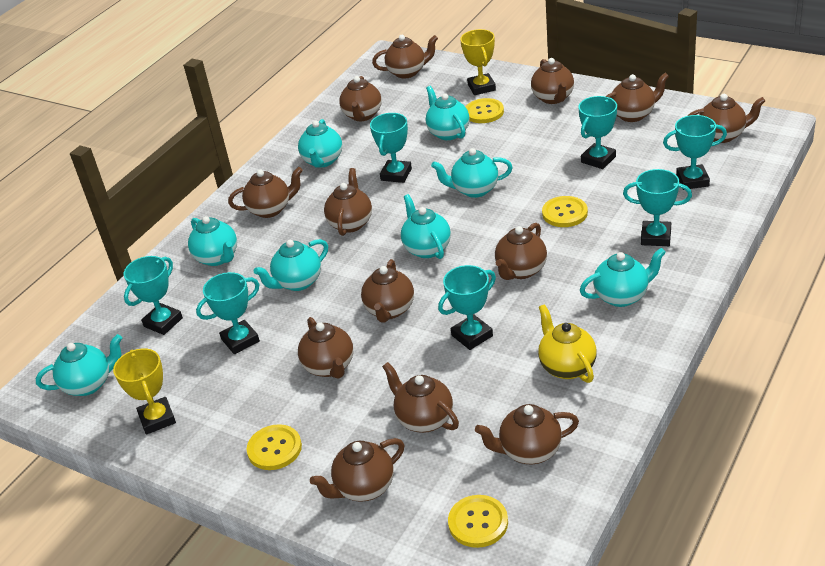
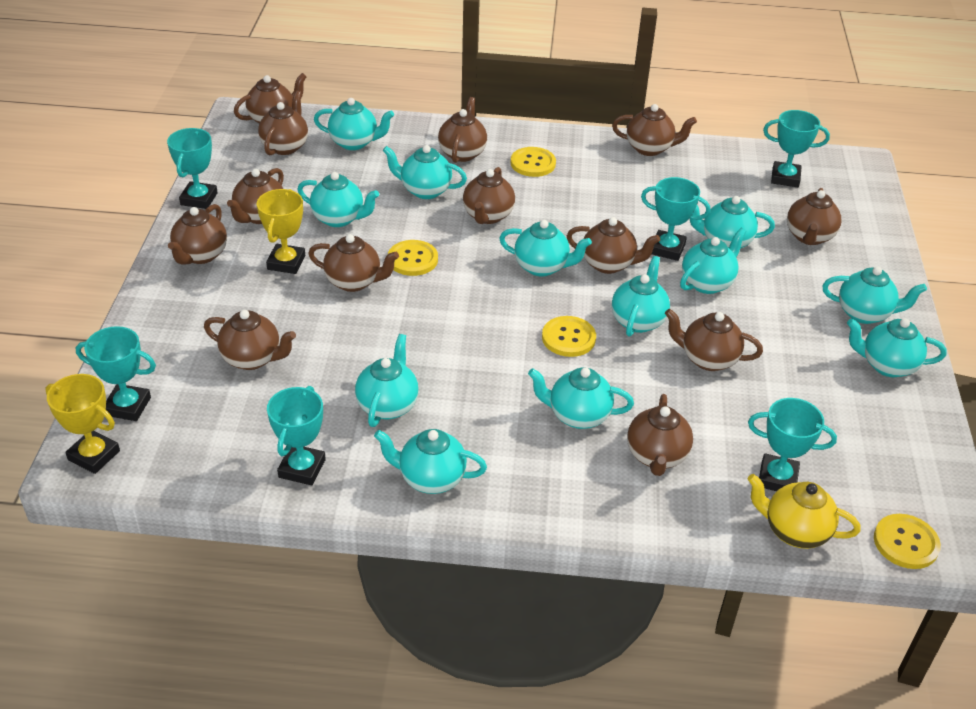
turquoise teapot: 8 -> 12
turquoise trophy: 7 -> 6

